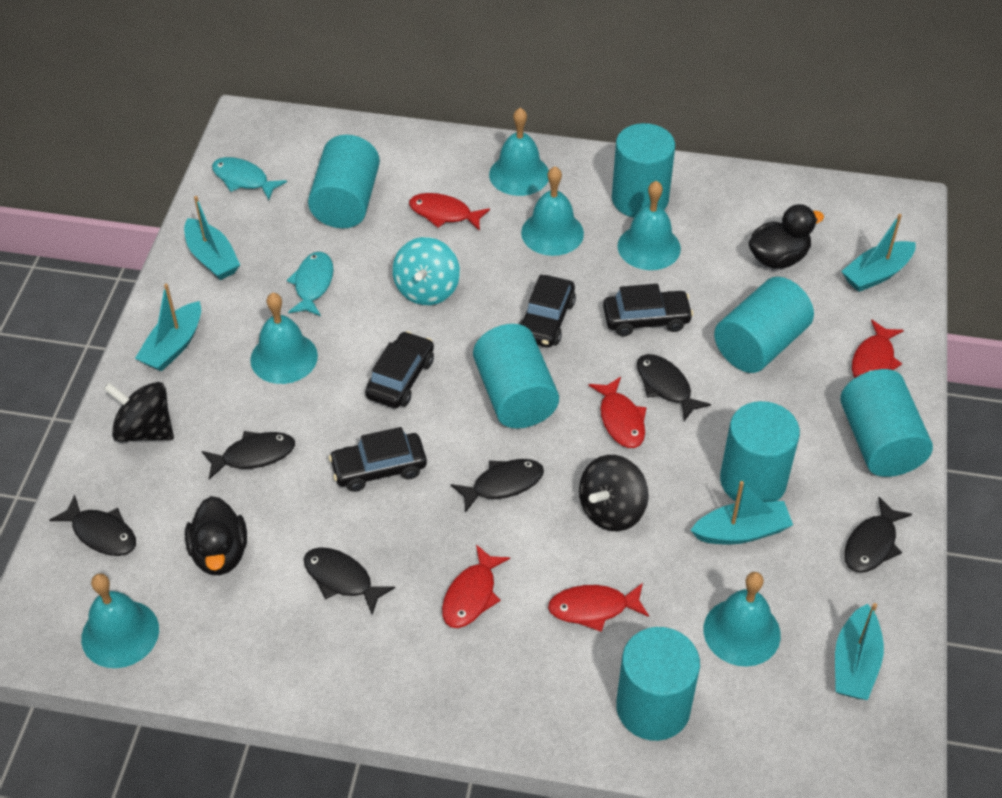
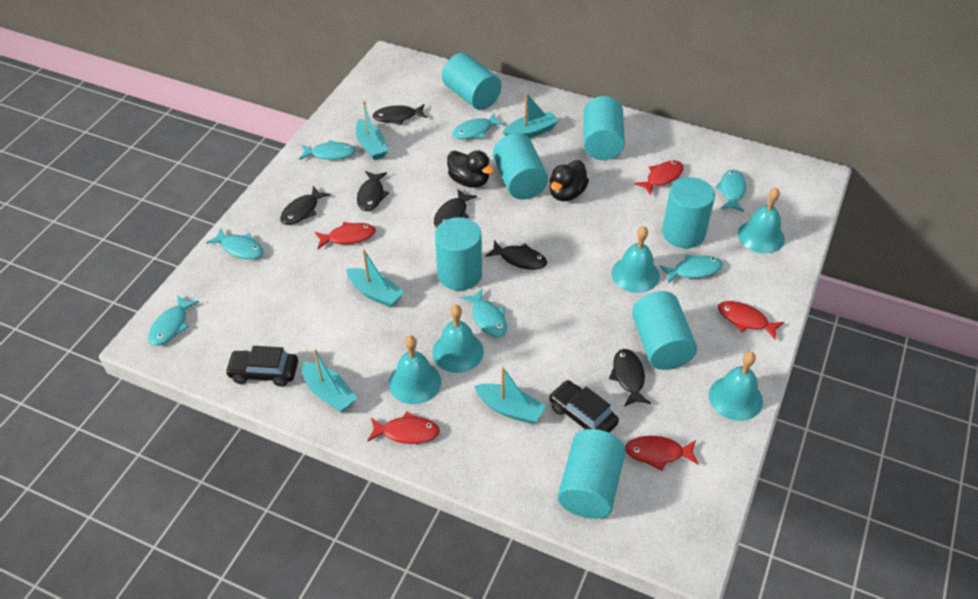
black car: 4 -> 2
black spinning top: 2 -> 0
turquoise bell: 6 -> 5
turquoise fish: 2 -> 7
turquoise spinning top: 1 -> 0

